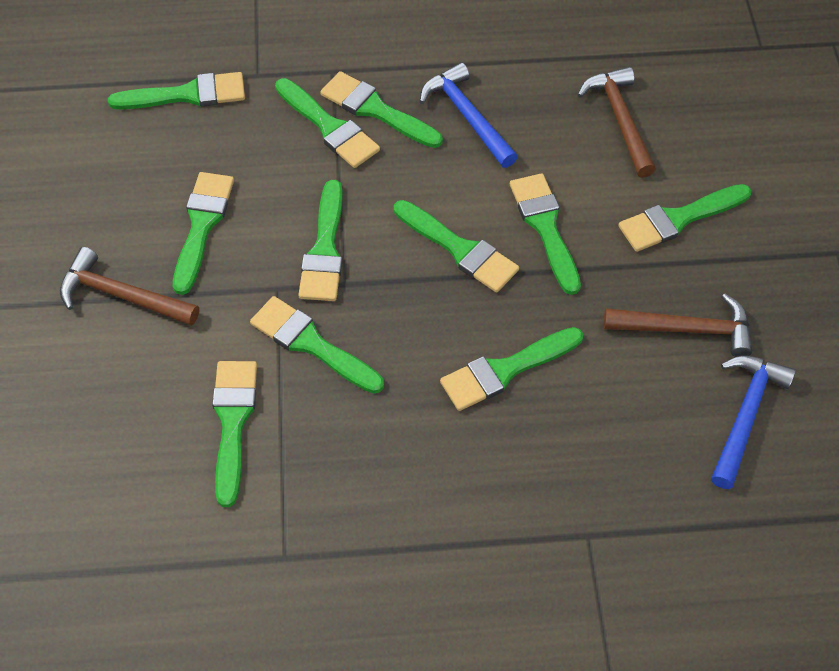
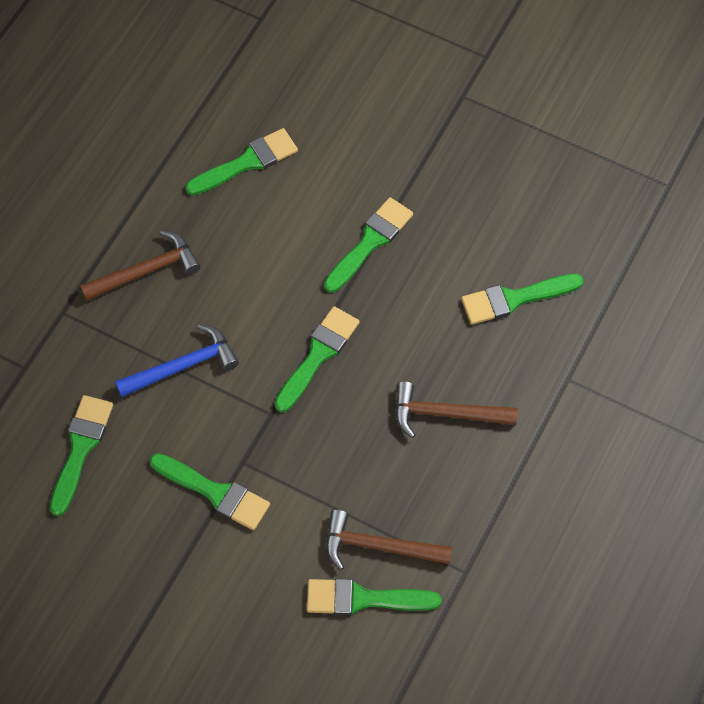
blue hammer: 2 -> 1
green brush: 11 -> 7

